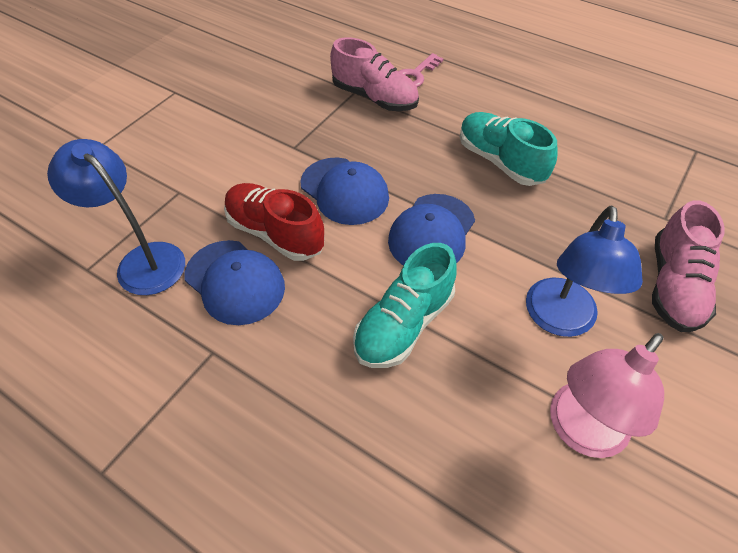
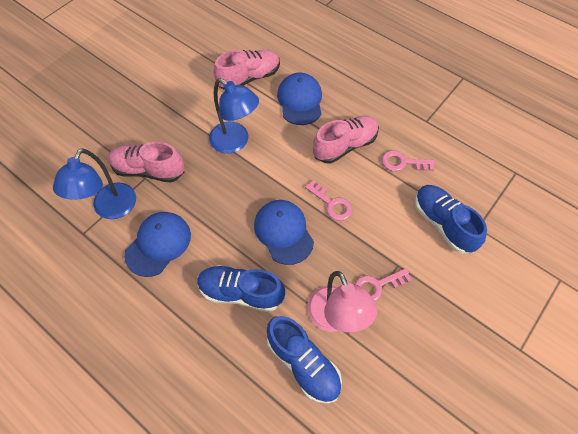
blue shoe: 0 -> 3
pink key: 1 -> 3
pink shoe: 2 -> 3
red shoe: 1 -> 0
turquoise shoe: 2 -> 0

